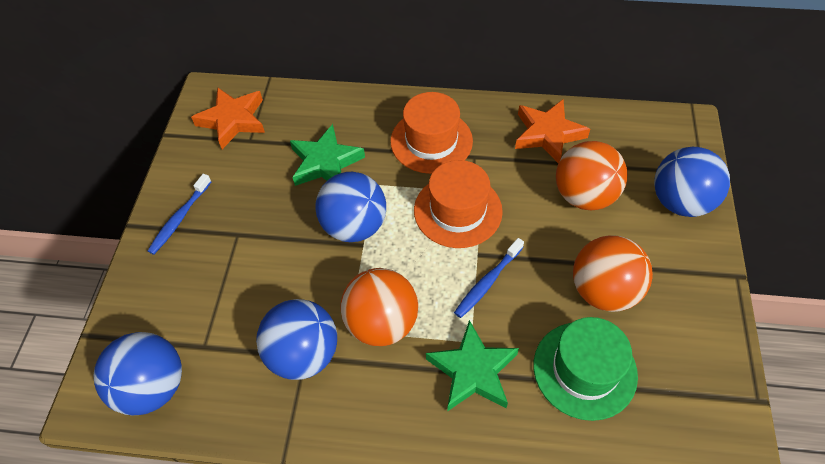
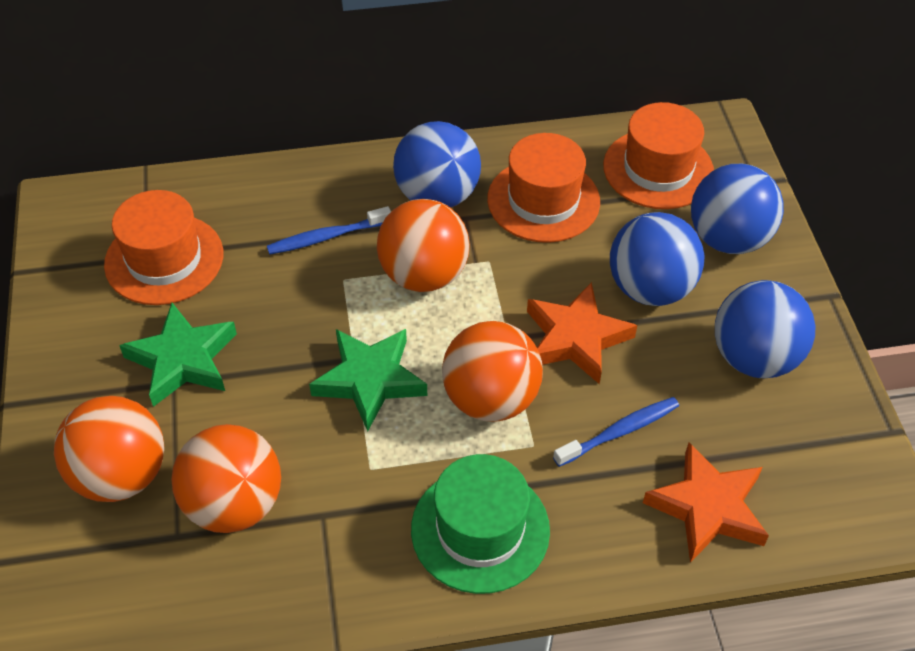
orange ball: 3 -> 4
orange hat: 2 -> 3

